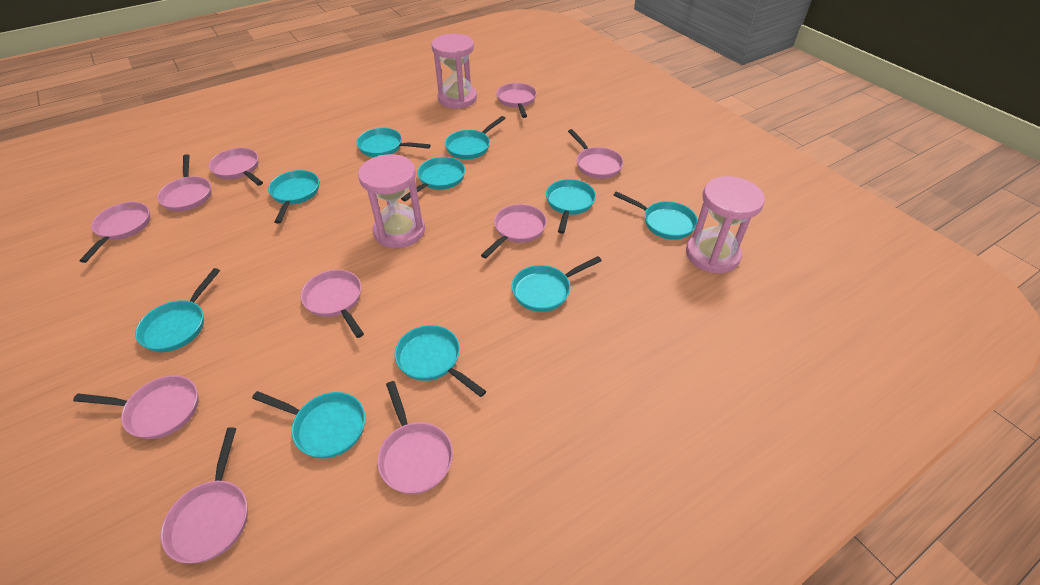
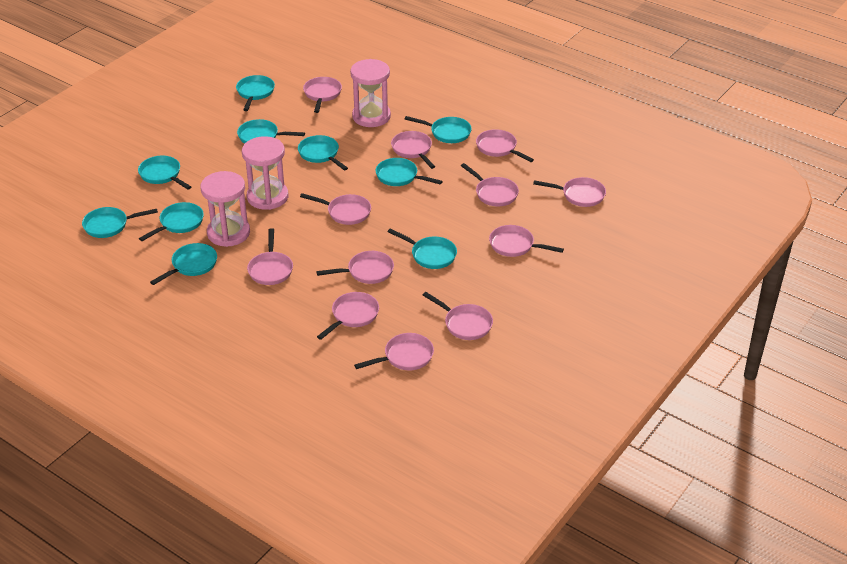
pink pan: 10 -> 12

